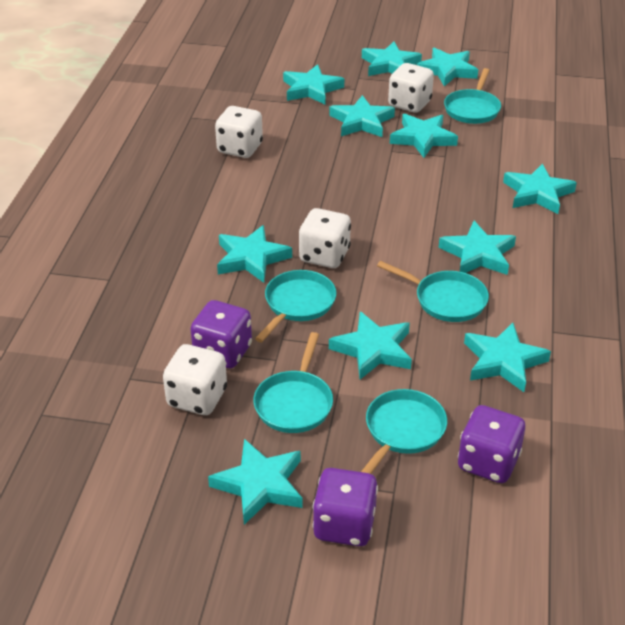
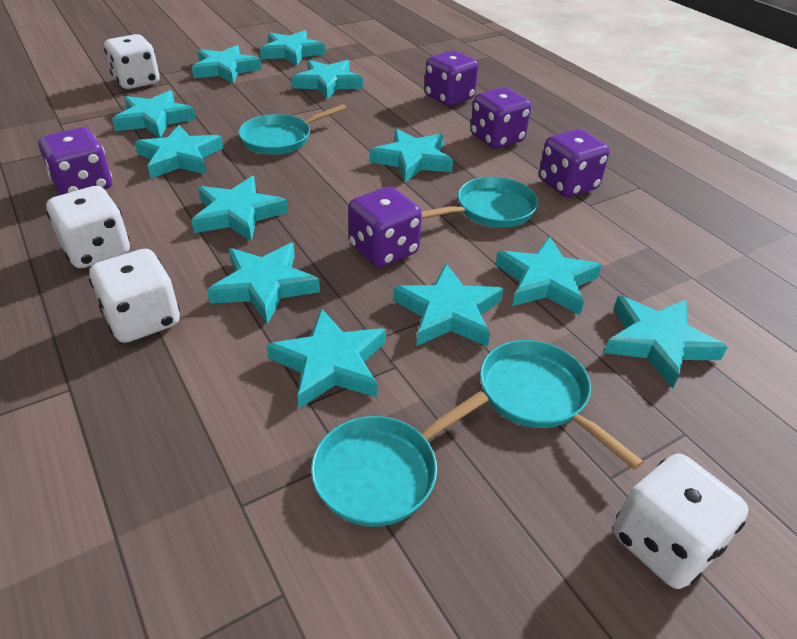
purple dice: 3 -> 5
turquoise pan: 5 -> 4
turquoise star: 11 -> 12

